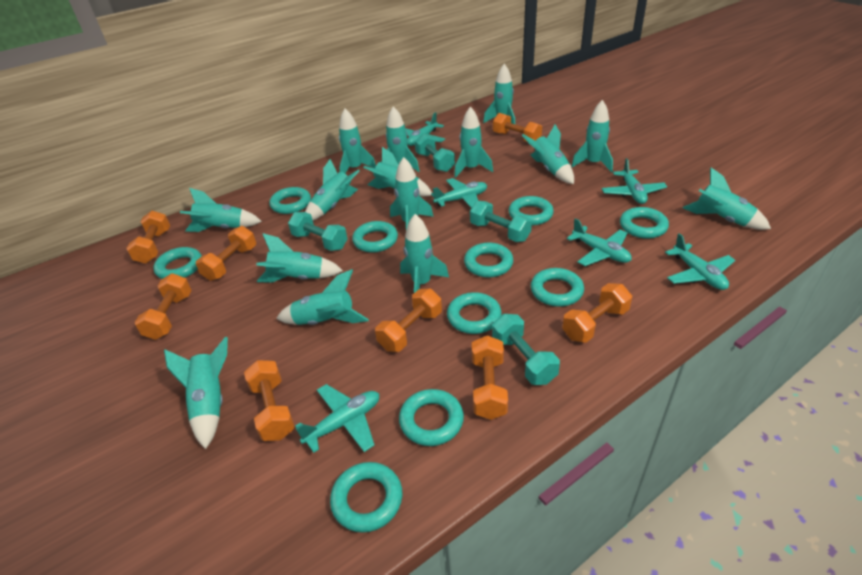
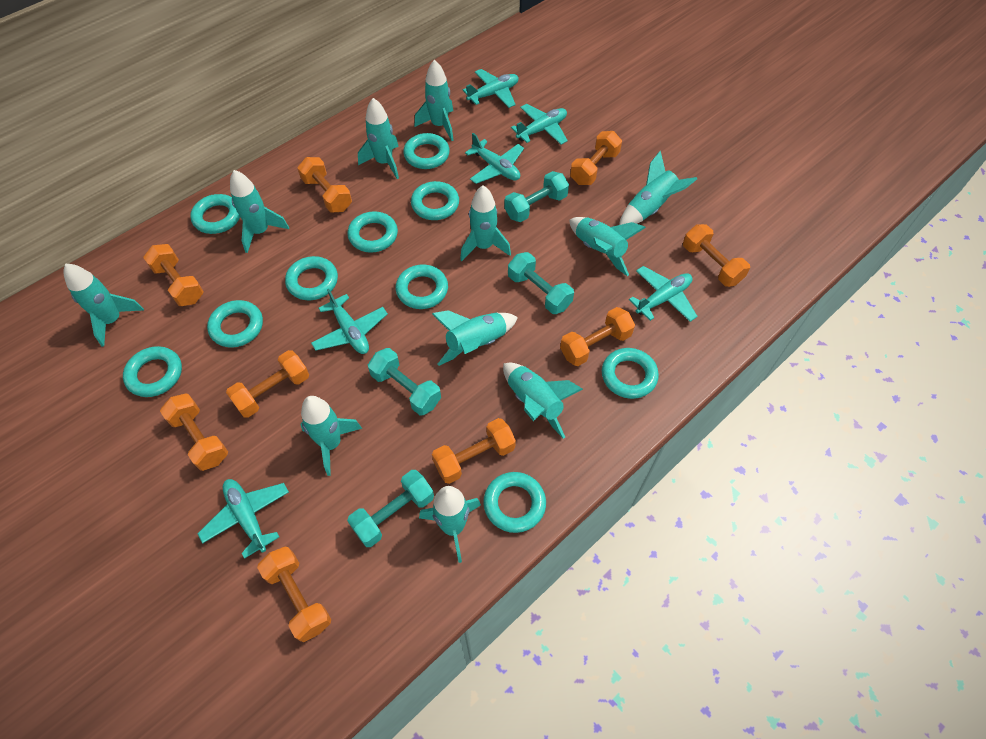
orange dumbbell: 8 -> 9
turquoise rocket: 15 -> 11

